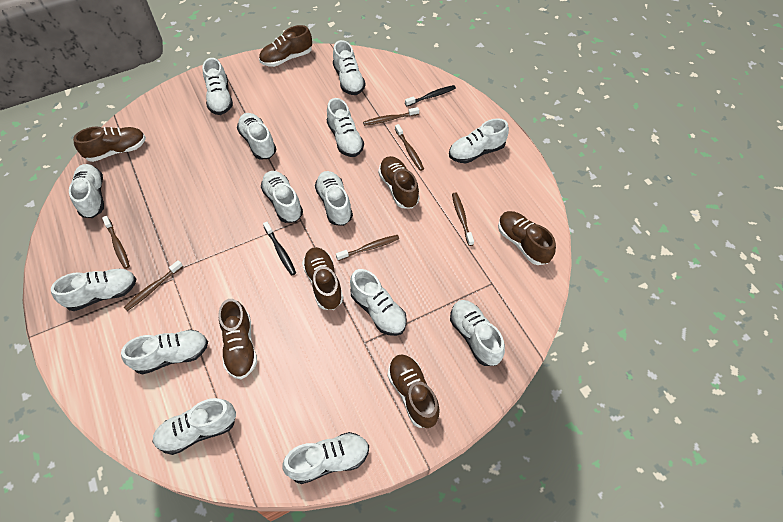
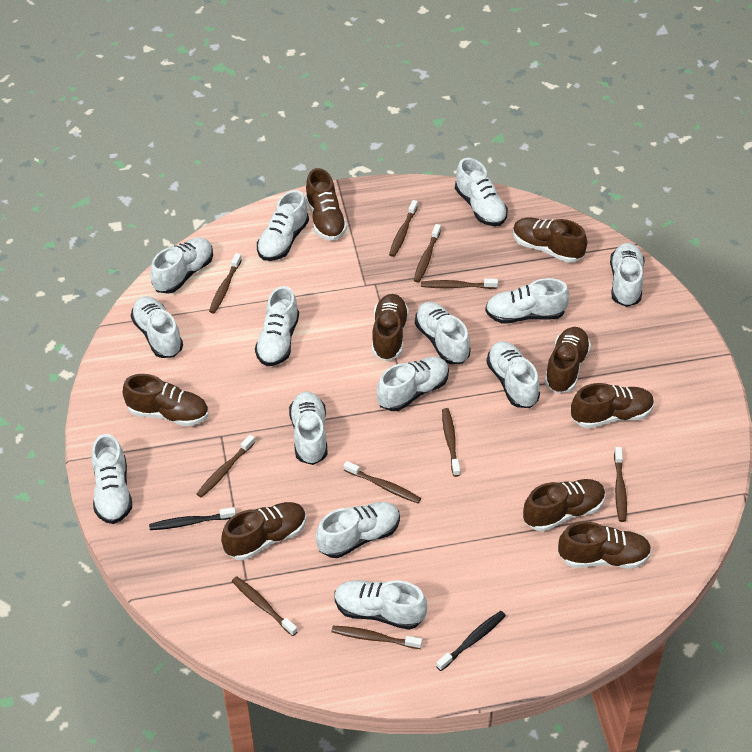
brown shoe: 7 -> 9
brown toothbrush: 6 -> 10

